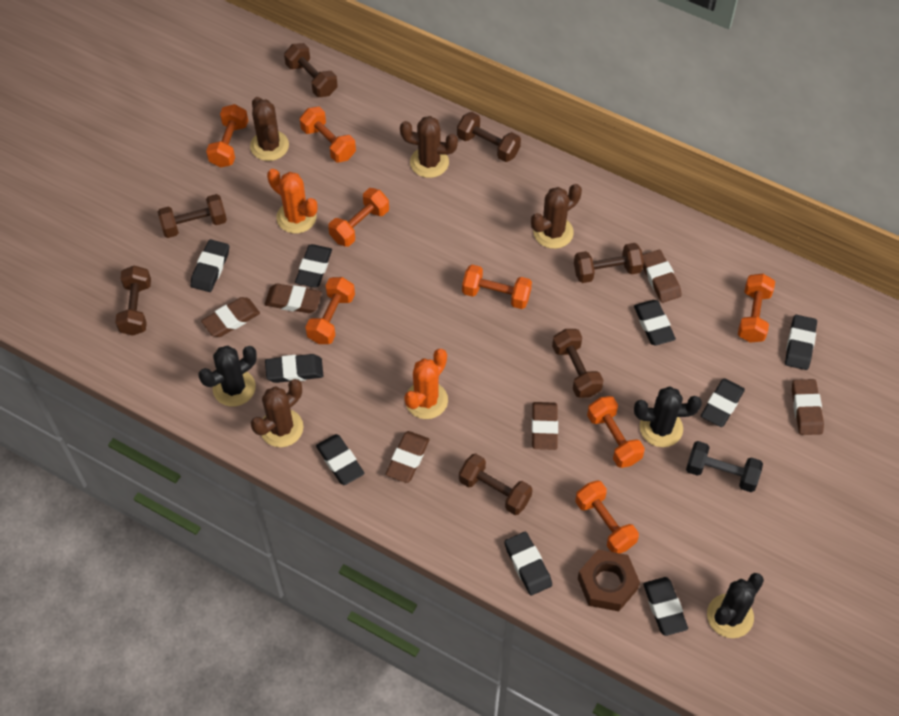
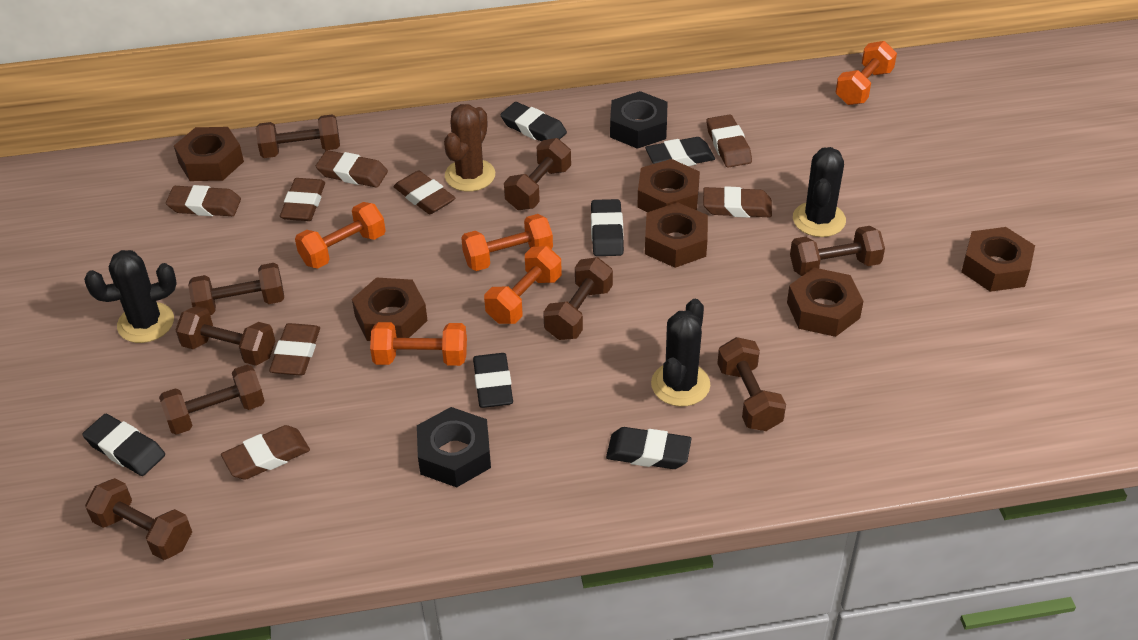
black dumbbell: 1 -> 0
black eraser: 9 -> 6
black nut: 0 -> 2
brown cactus: 4 -> 1
brown dumbbell: 7 -> 9
brown eraser: 6 -> 8
brown nut: 1 -> 6
orange cactus: 2 -> 0
orange dumbbell: 8 -> 5

